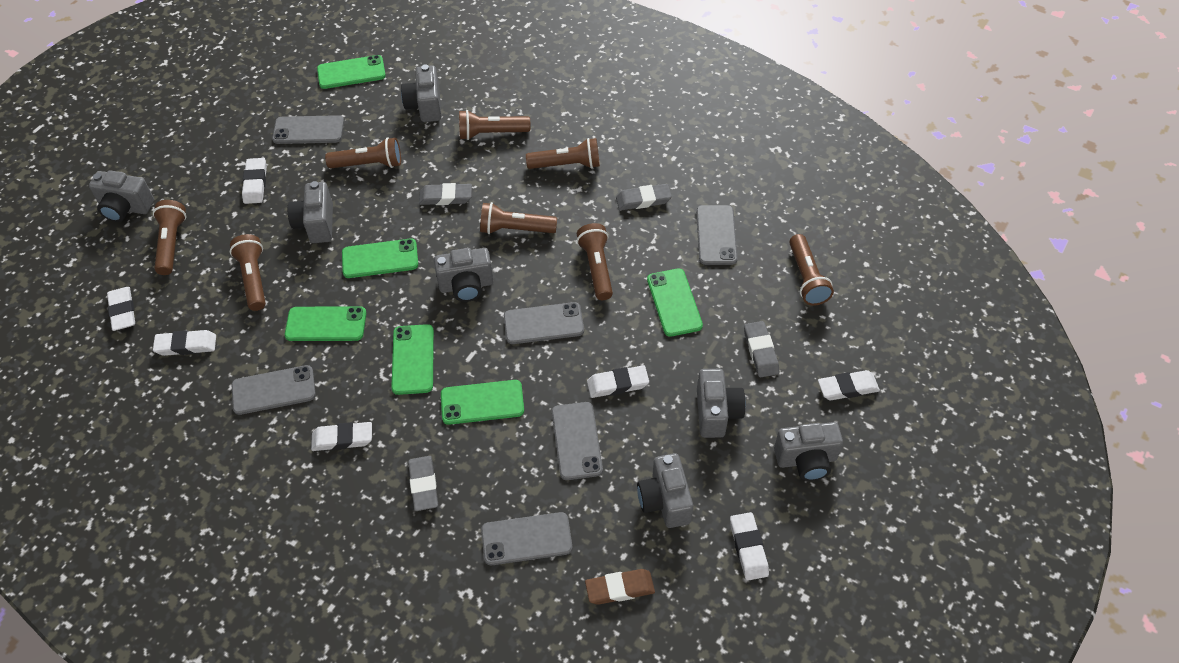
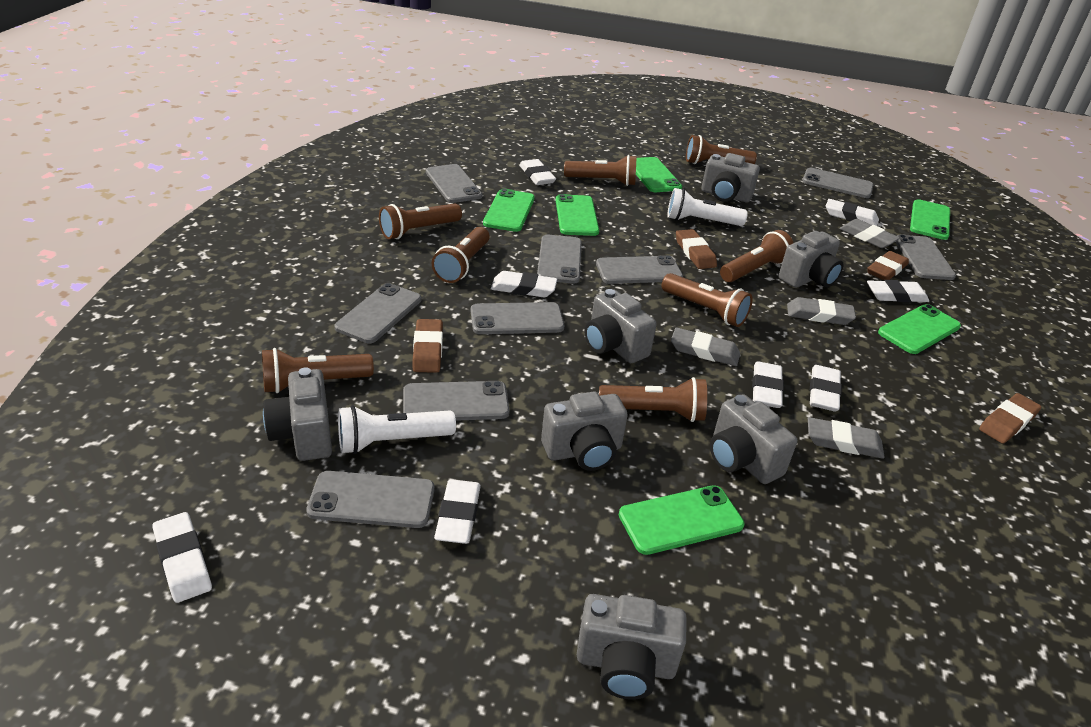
brown eraser: 1 -> 4
grey phone: 6 -> 9
white eraser: 7 -> 8
white flashlight: 0 -> 2

